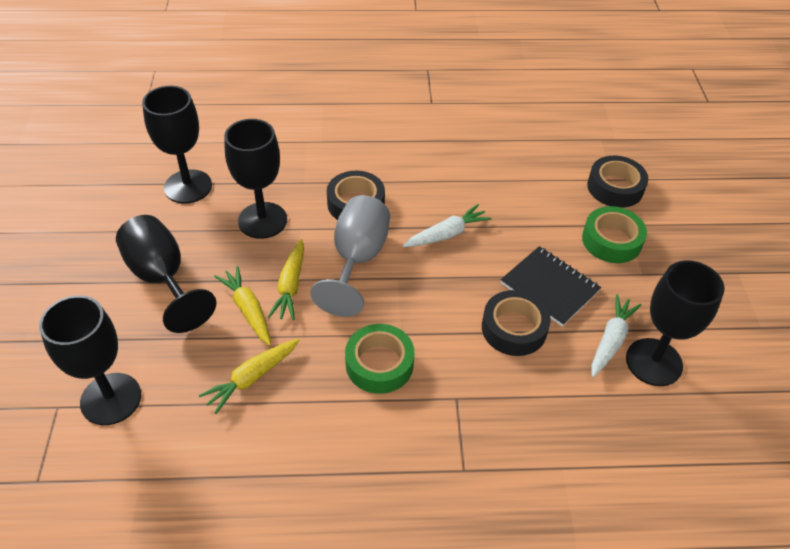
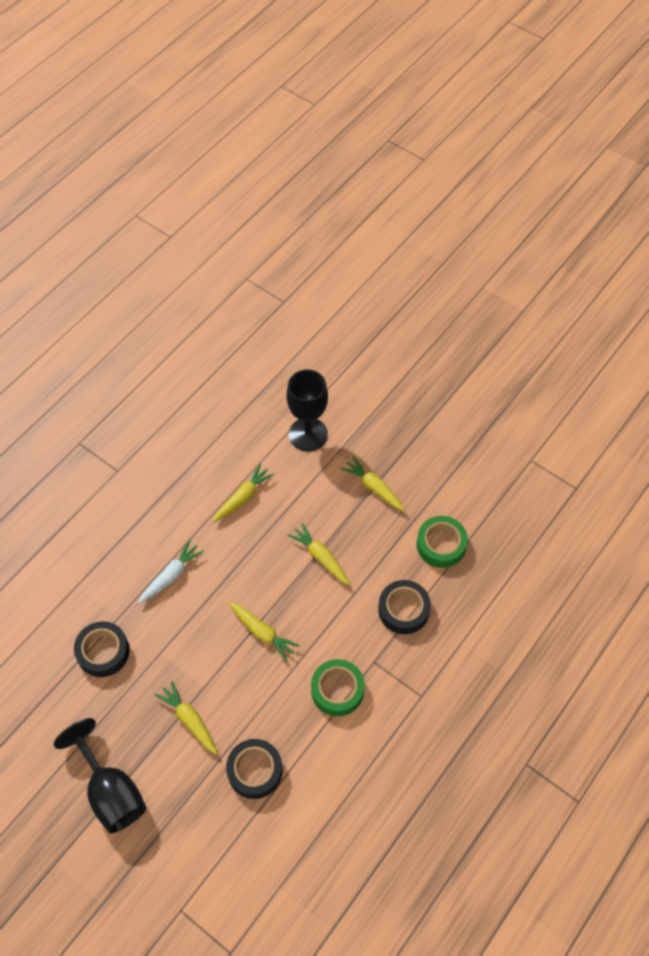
black goblet: 5 -> 2
black notebook: 1 -> 0
grey goblet: 1 -> 0
white carrot: 2 -> 1
yellow carrot: 3 -> 5

